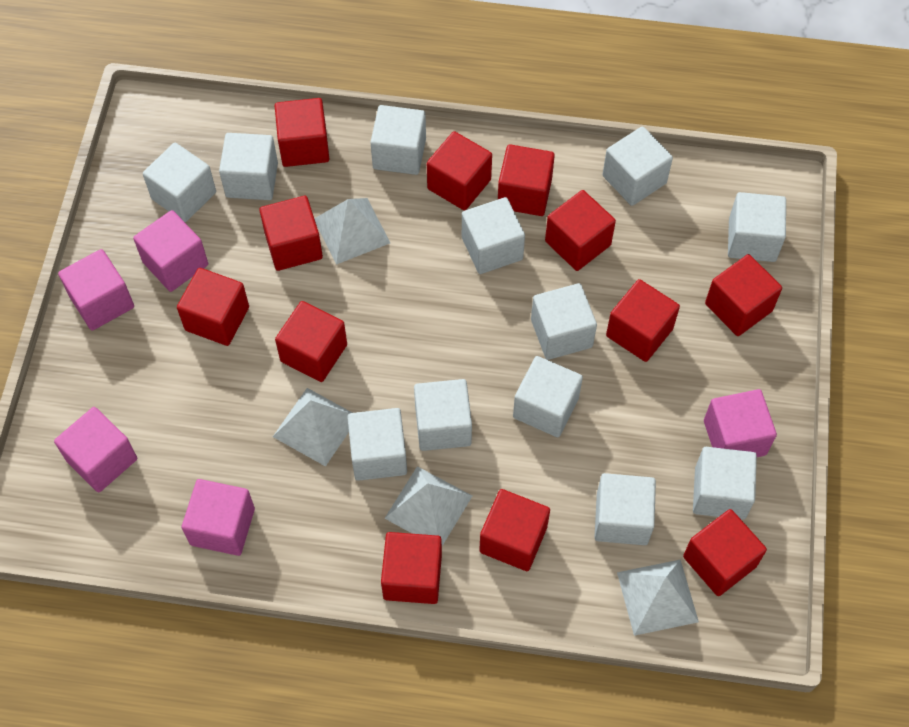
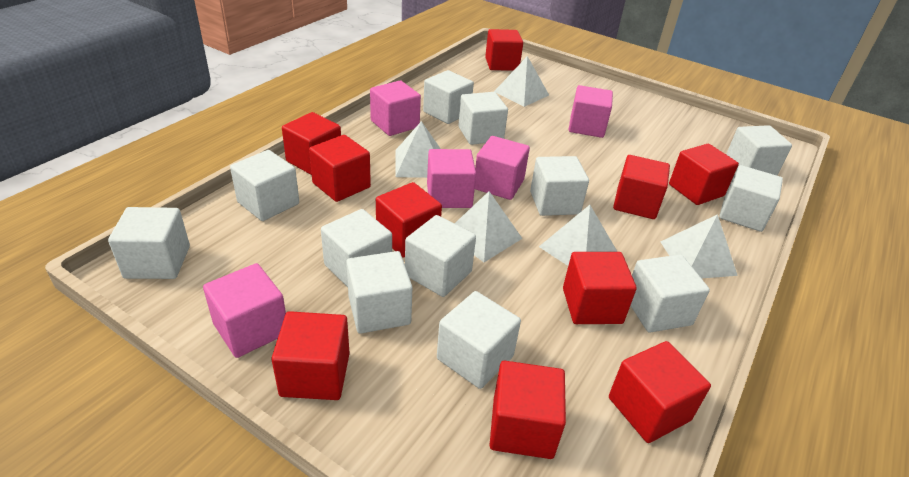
red cube: 12 -> 10
white pyramid: 4 -> 5

